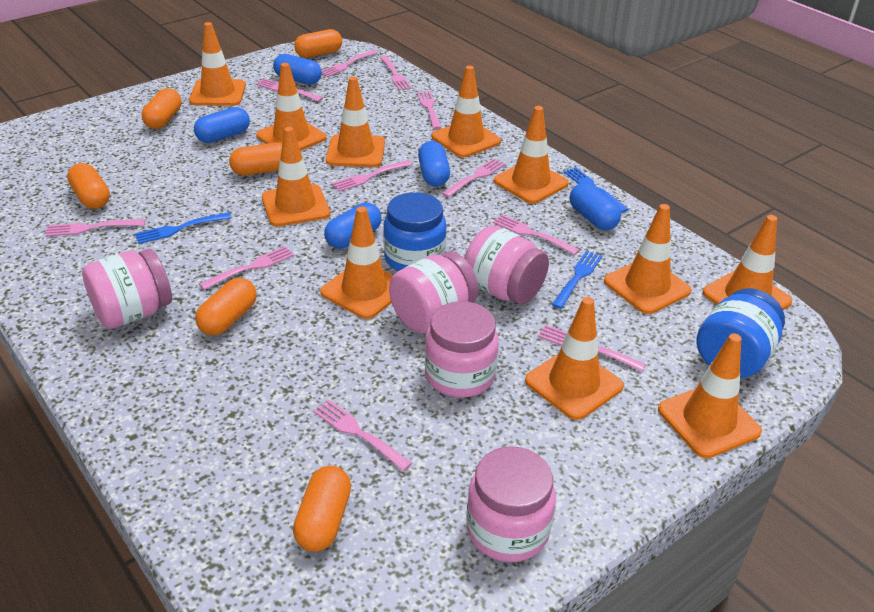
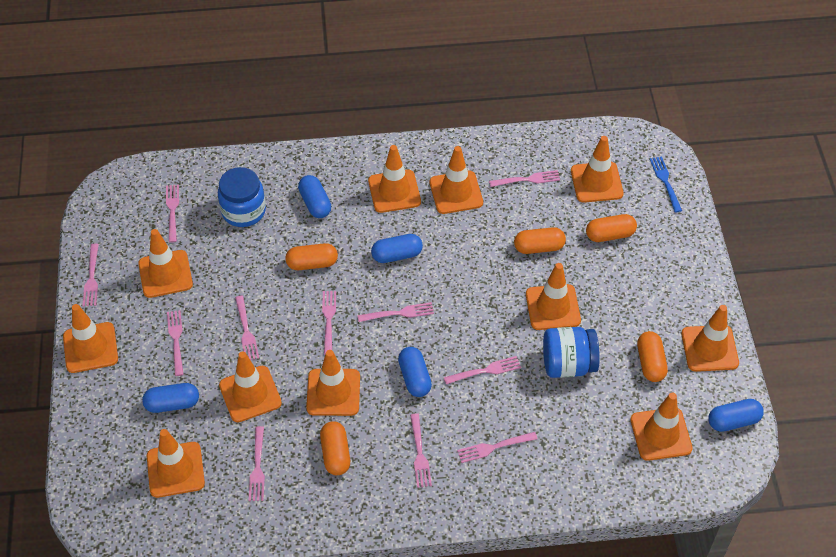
blue fork: 3 -> 1
orange capsule: 6 -> 5
pink jar: 5 -> 0

